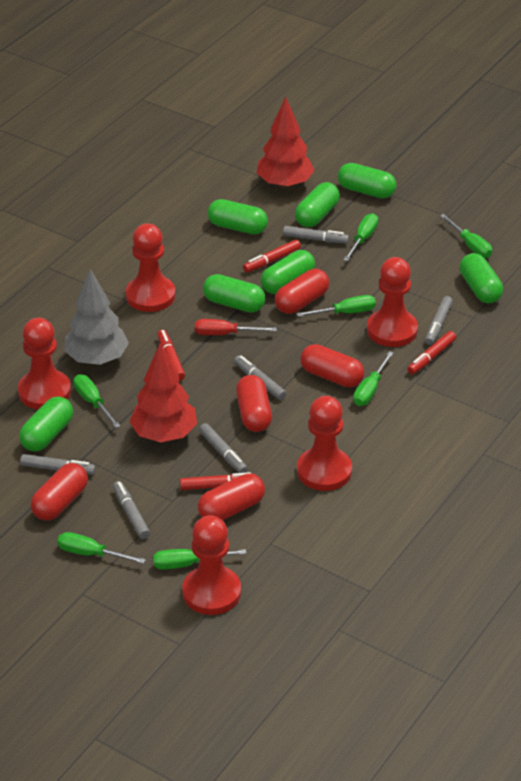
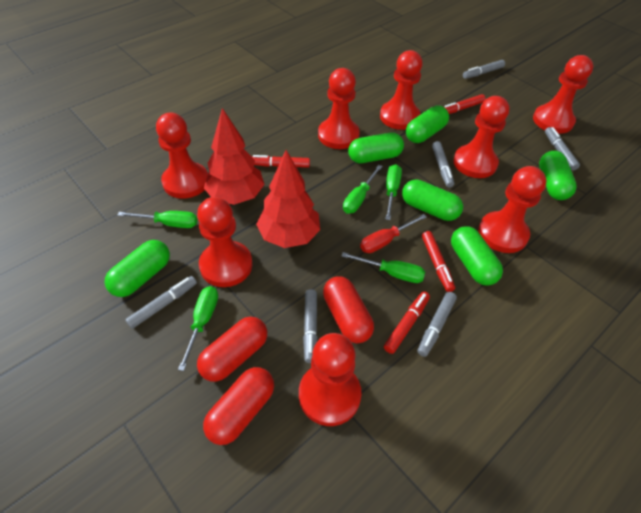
green capsule: 7 -> 6
green screwdriver: 7 -> 5
grey tree: 1 -> 0
red capsule: 5 -> 3
red pawn: 5 -> 8

